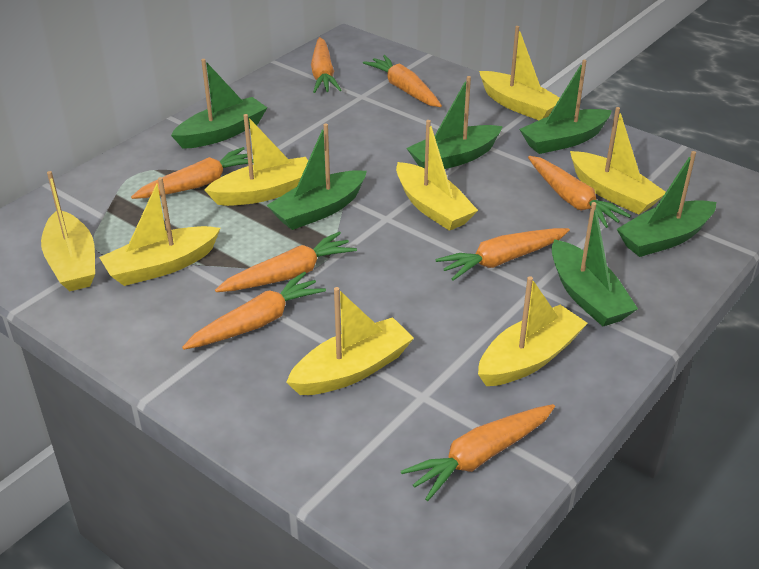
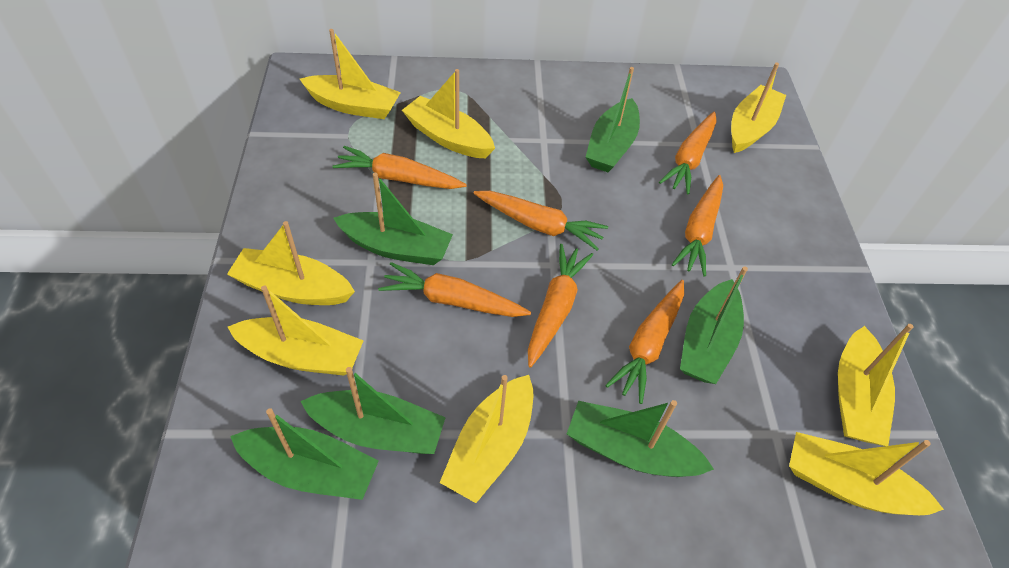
orange carrot: 8 -> 7

